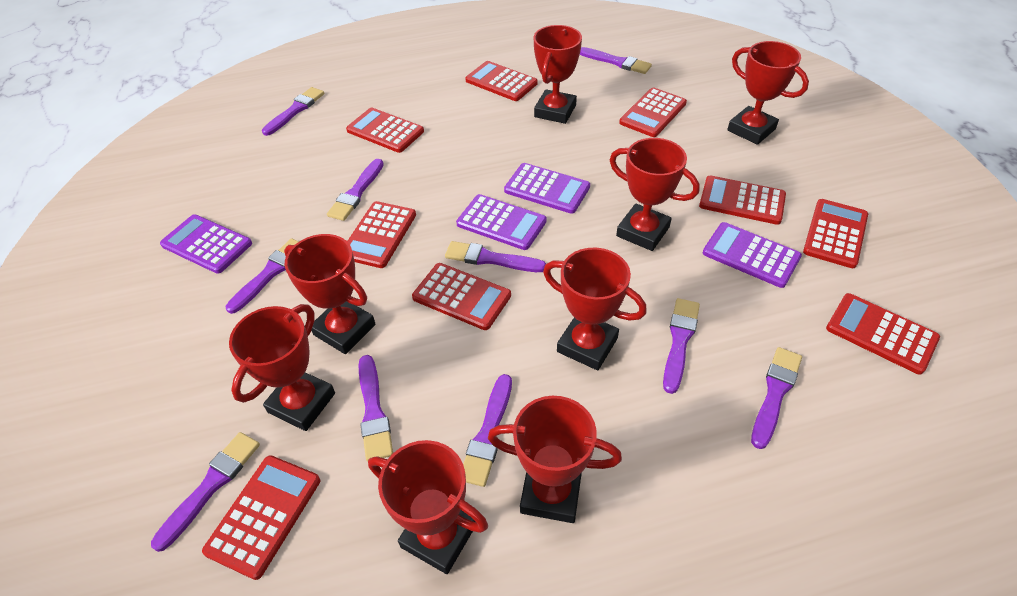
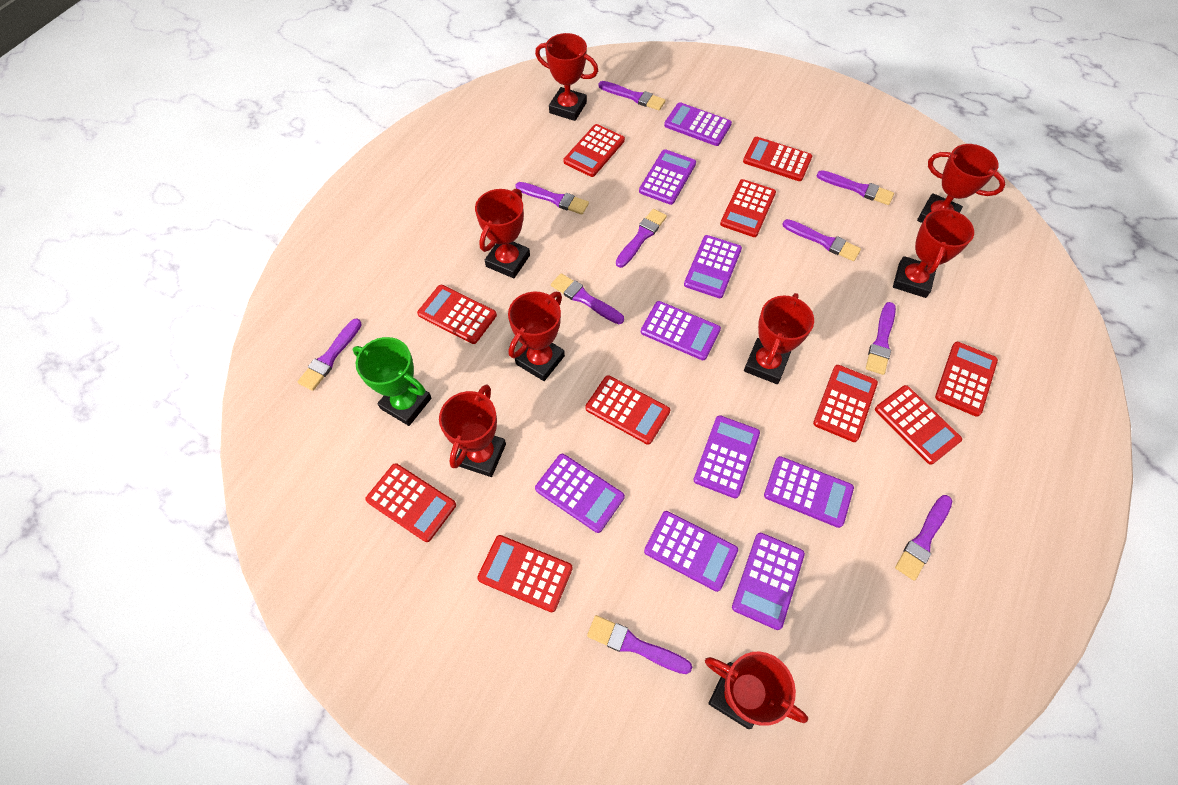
green trophy: 0 -> 1
purple calculator: 4 -> 9
red calculator: 9 -> 10

